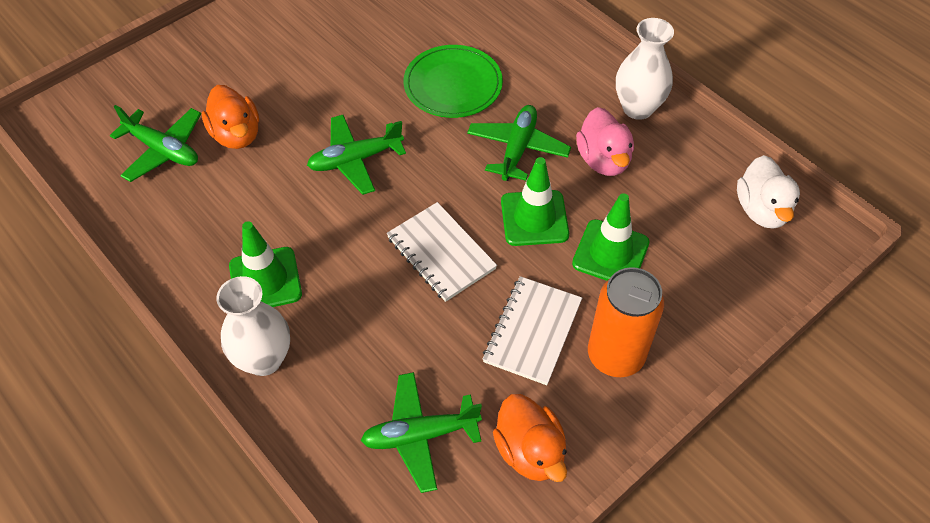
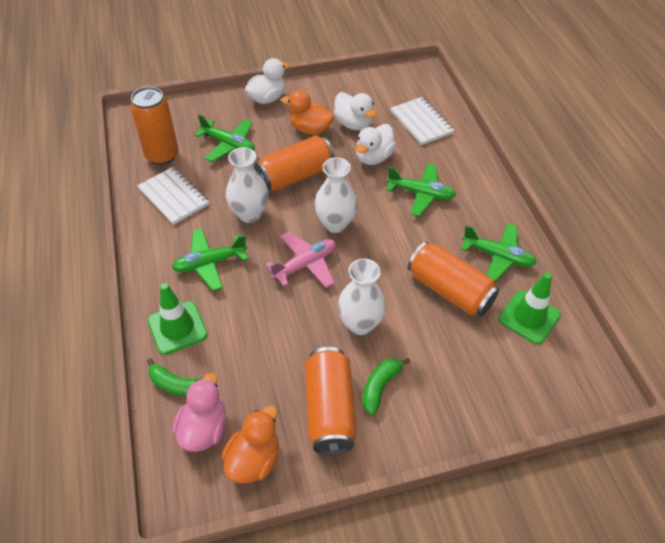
green banana: 0 -> 2
green plate: 1 -> 0
green traffic cone: 3 -> 2
orange can: 1 -> 4
pink plane: 0 -> 1
white duck: 1 -> 3
white vase: 2 -> 3

